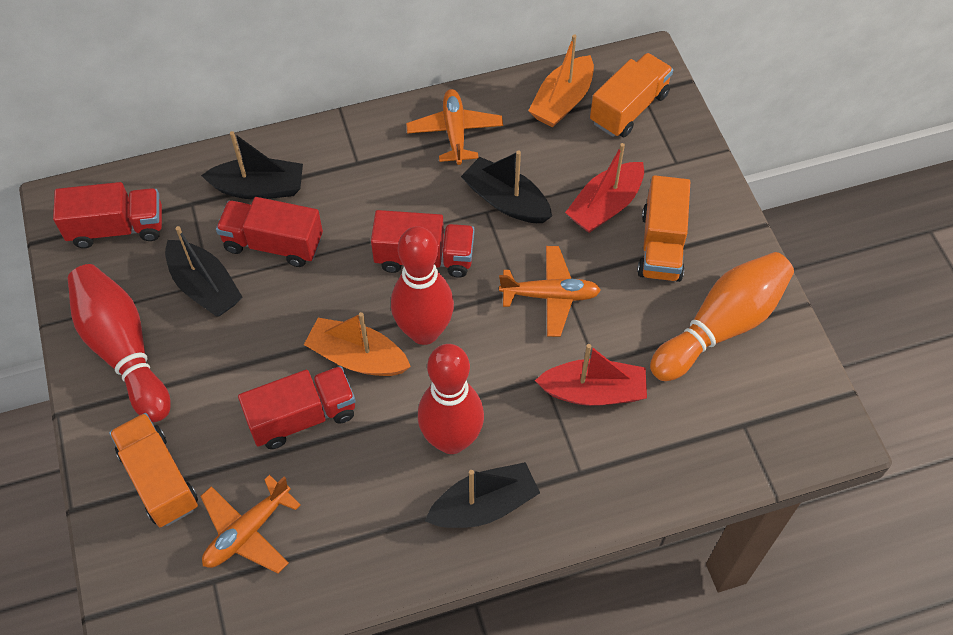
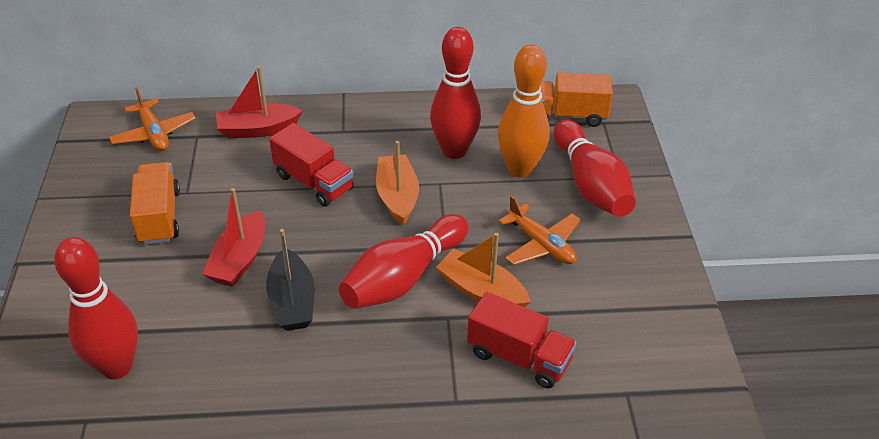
black boat: 4 -> 1
orange plane: 3 -> 2
orange truck: 3 -> 2
red bowling pin: 3 -> 4
red truck: 4 -> 2

